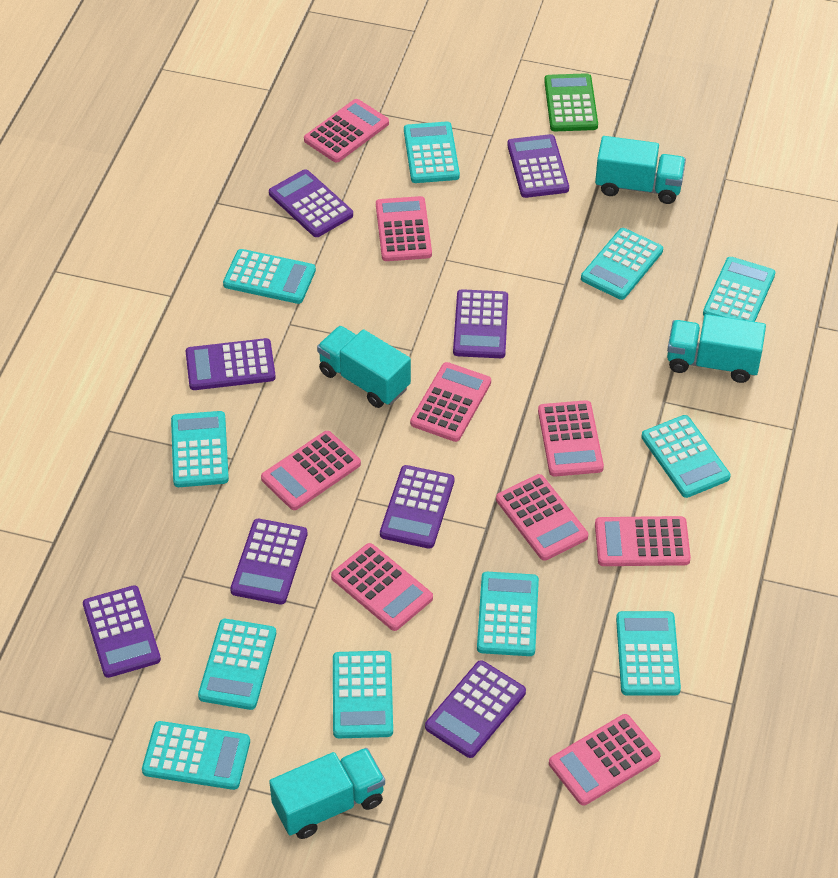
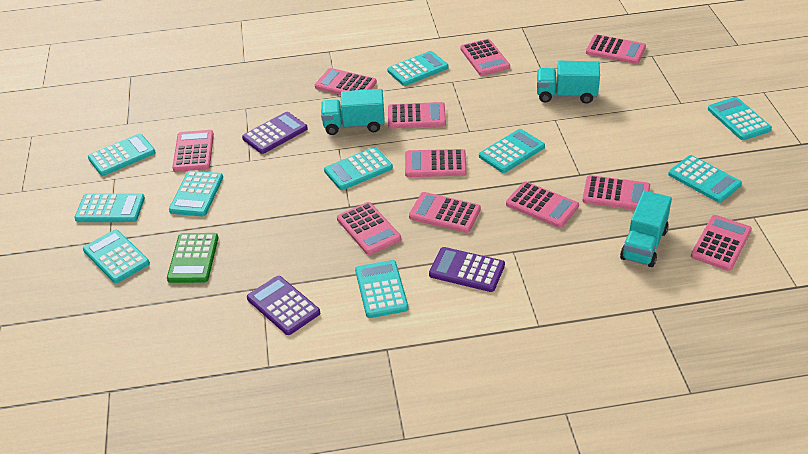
pink calculator: 9 -> 11
purple calculator: 8 -> 3
turquoise calculator: 11 -> 10
turquoise truck: 4 -> 3

